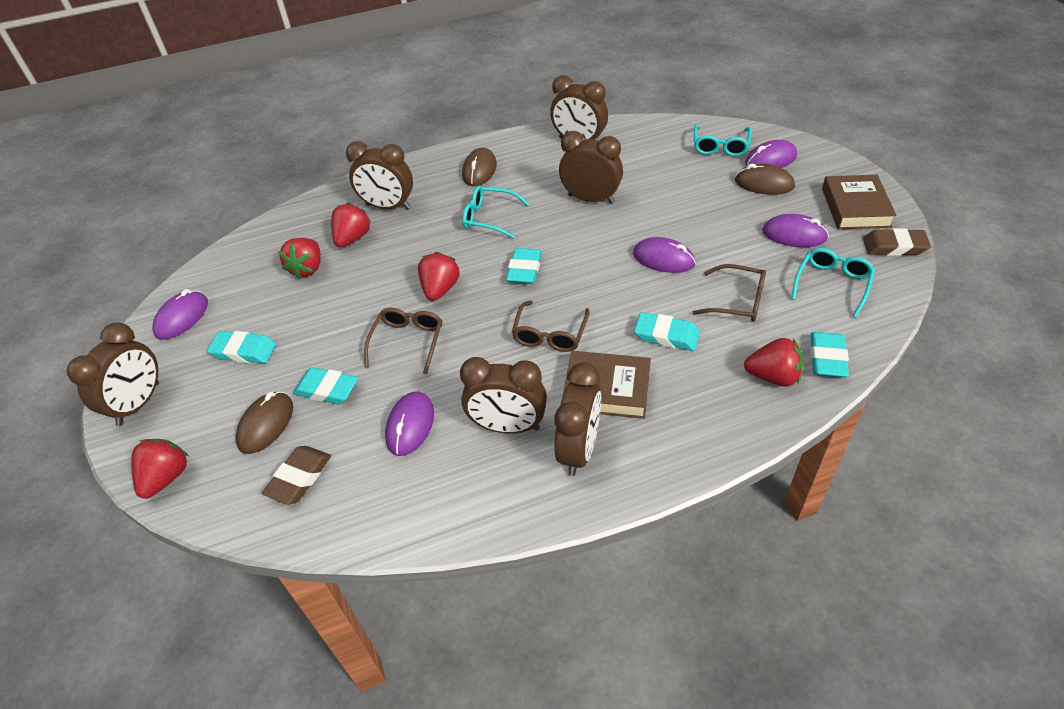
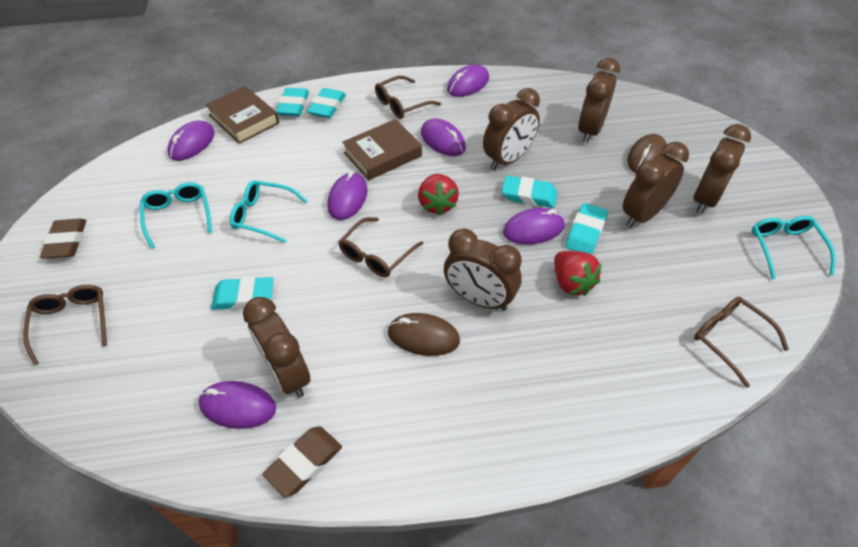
brown glasses: 3 -> 4
brown mouse: 3 -> 2
purple mouse: 5 -> 6
red strawberry: 5 -> 2

